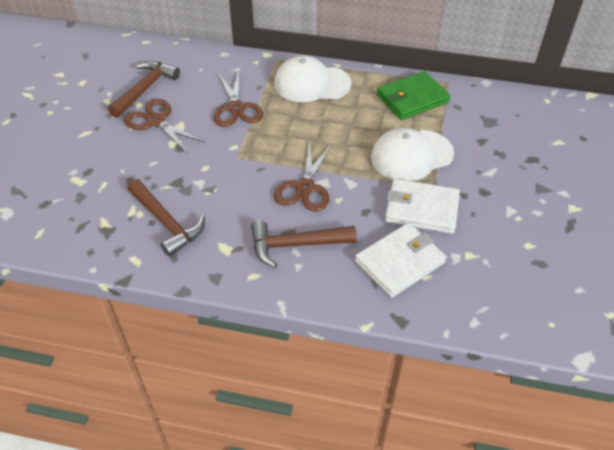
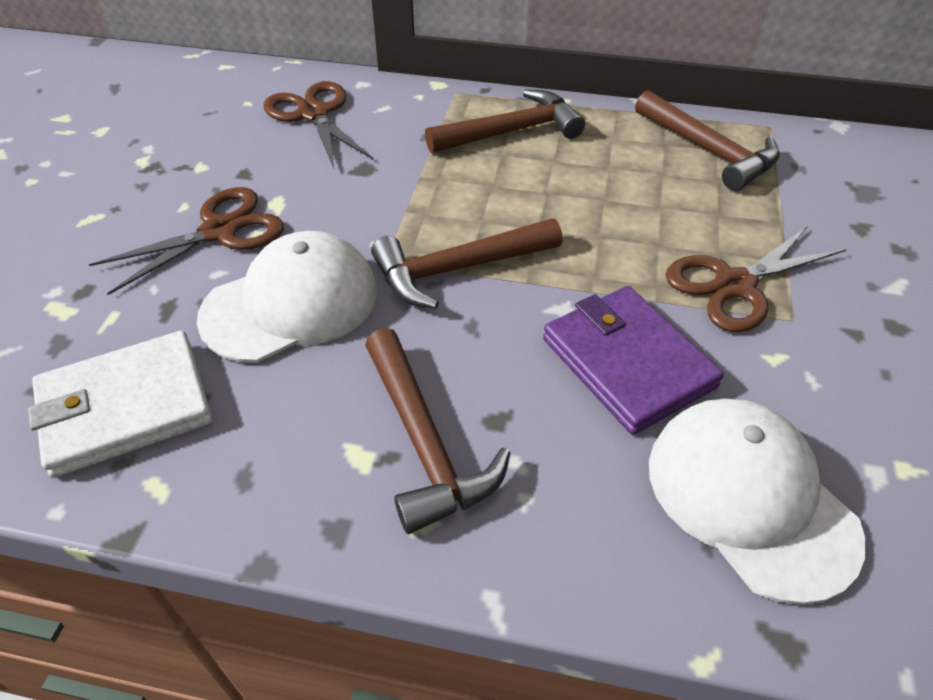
brown hammer: 3 -> 4
green wallet: 1 -> 0
purple wallet: 0 -> 1
white wallet: 2 -> 1

